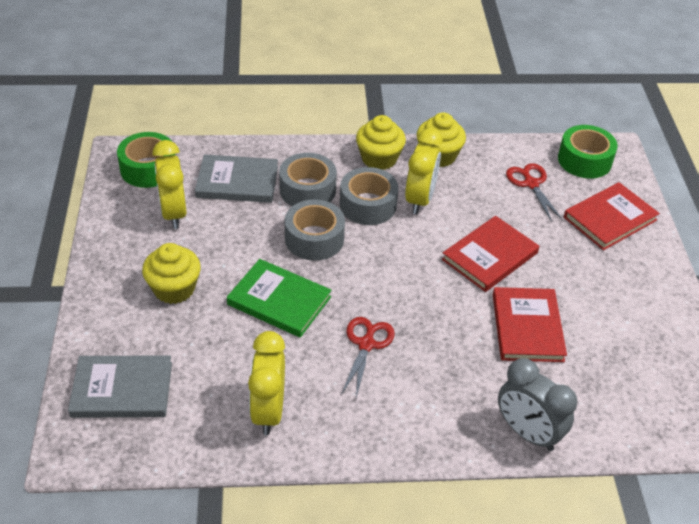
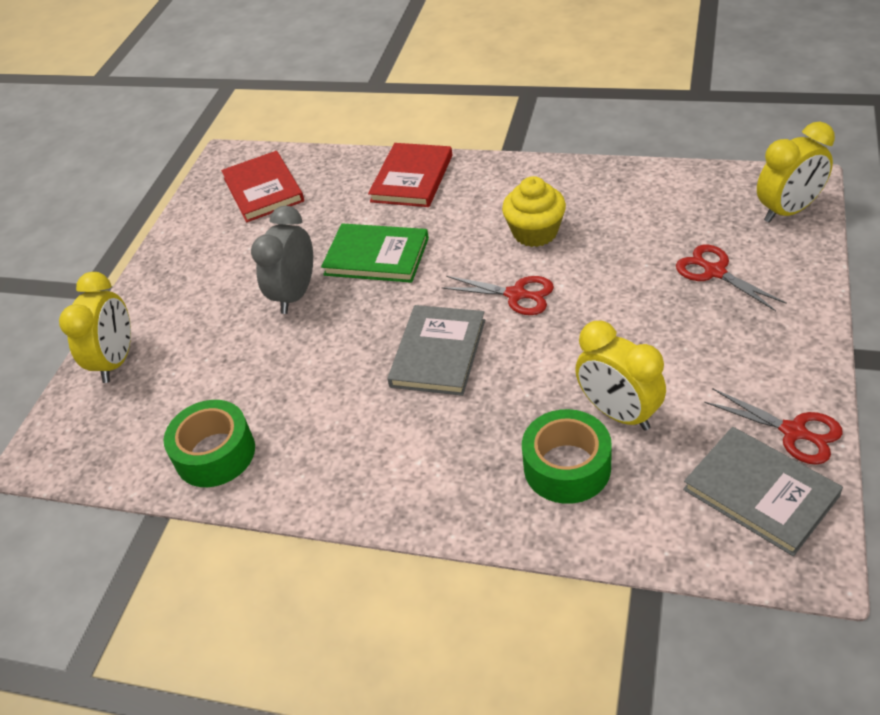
grey tape: 3 -> 0
red book: 3 -> 2
red scissors: 2 -> 3
yellow cupcake: 3 -> 1

